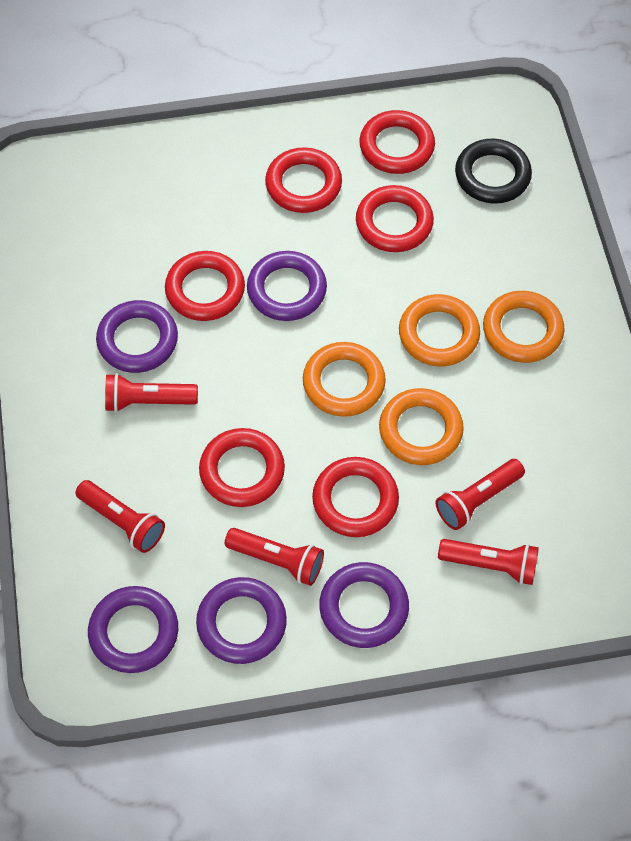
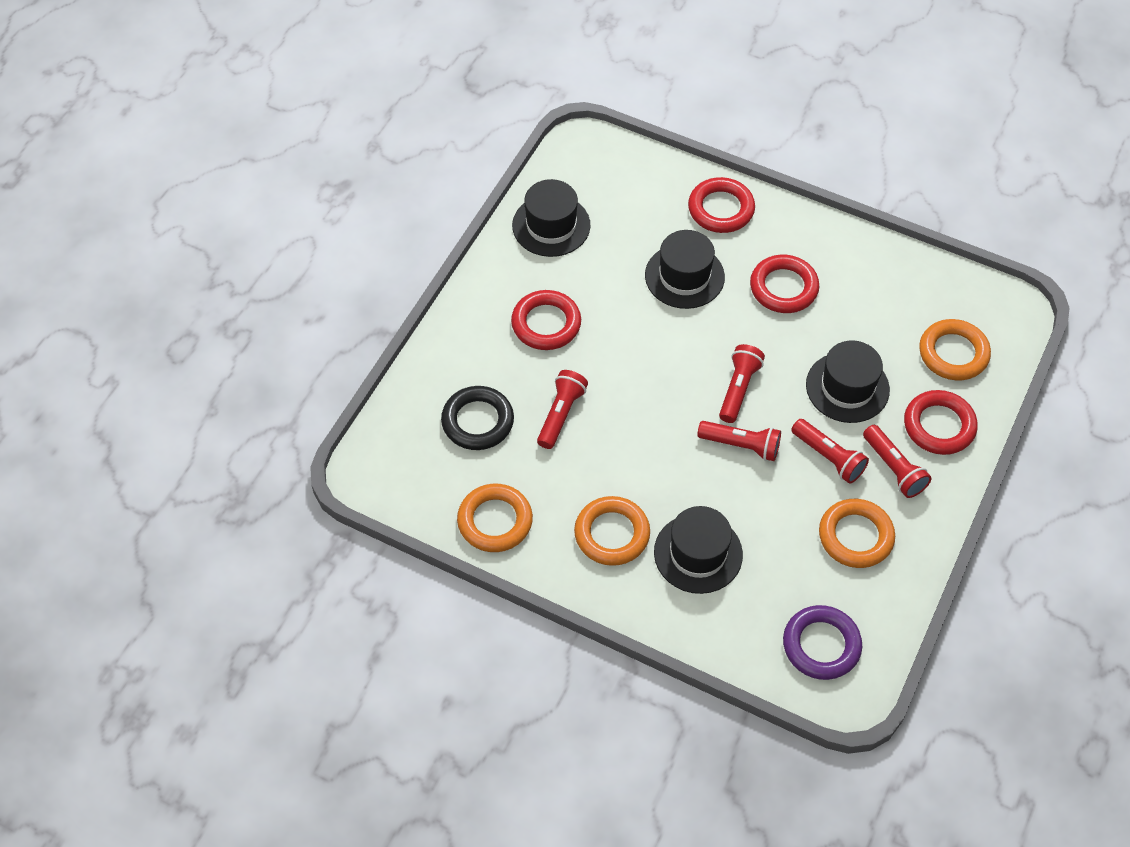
black hat: 0 -> 4
purple ring: 5 -> 1
red ring: 6 -> 4

